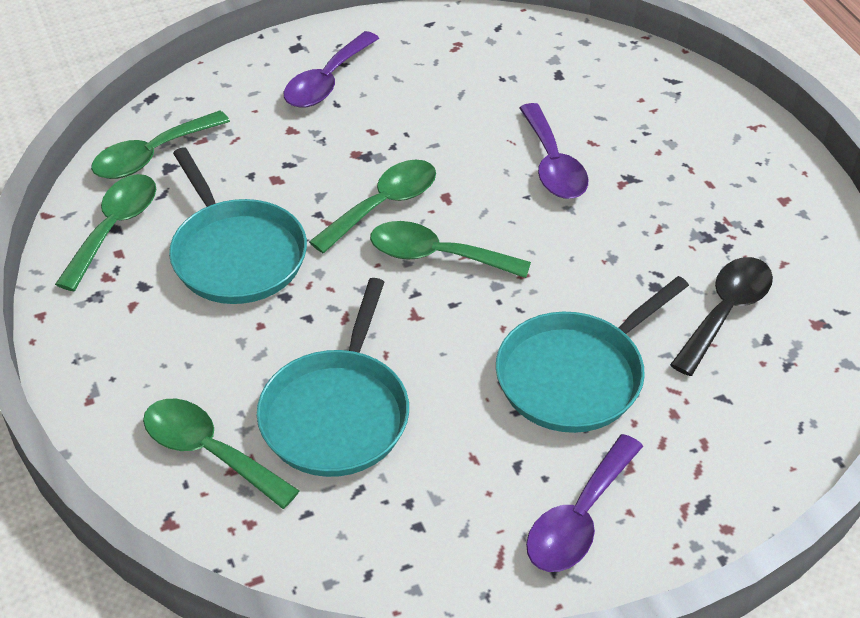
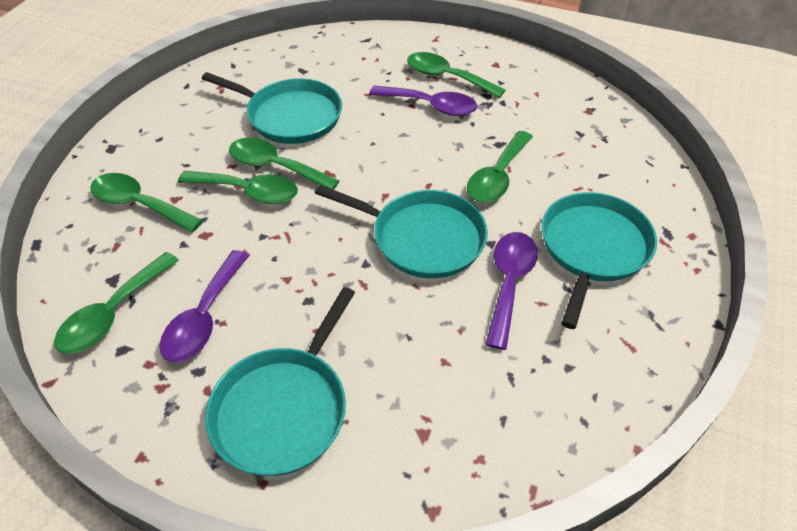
black spoon: 1 -> 0
green spoon: 5 -> 6
turquoise pan: 3 -> 4

